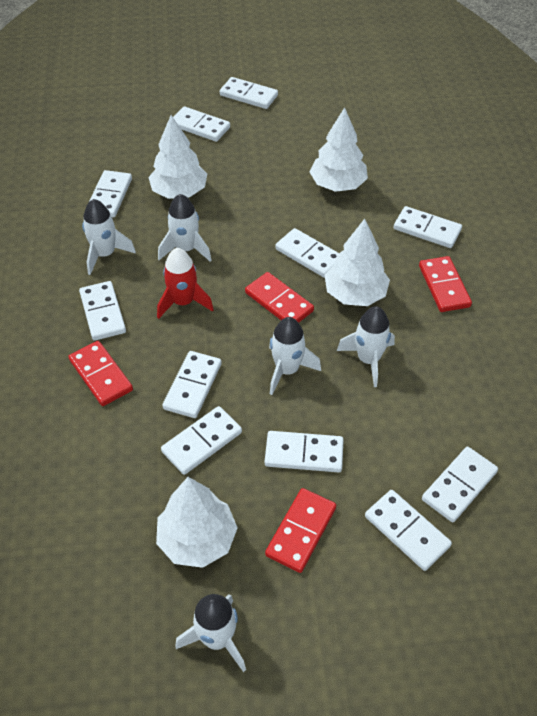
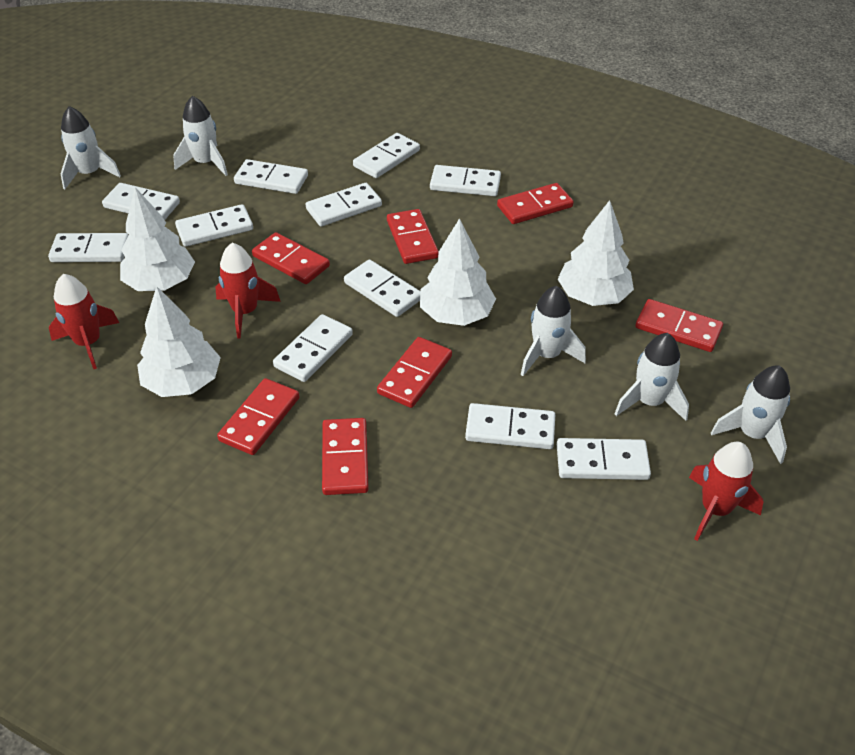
red domino: 4 -> 7
red rocket: 1 -> 3

